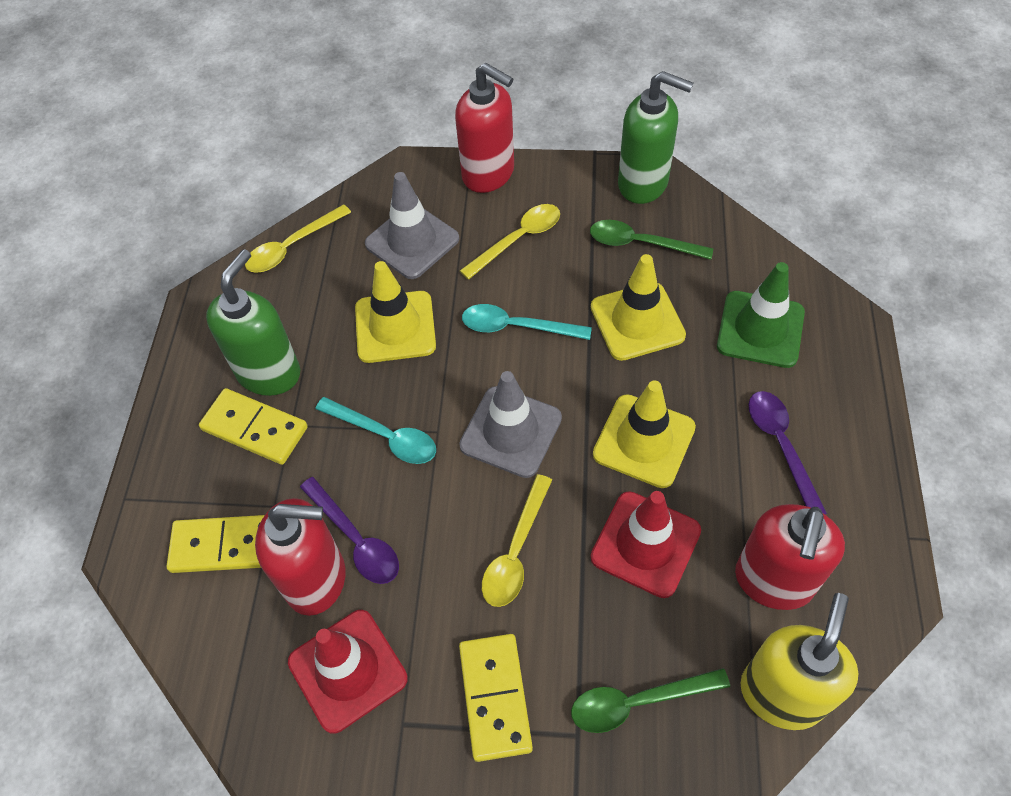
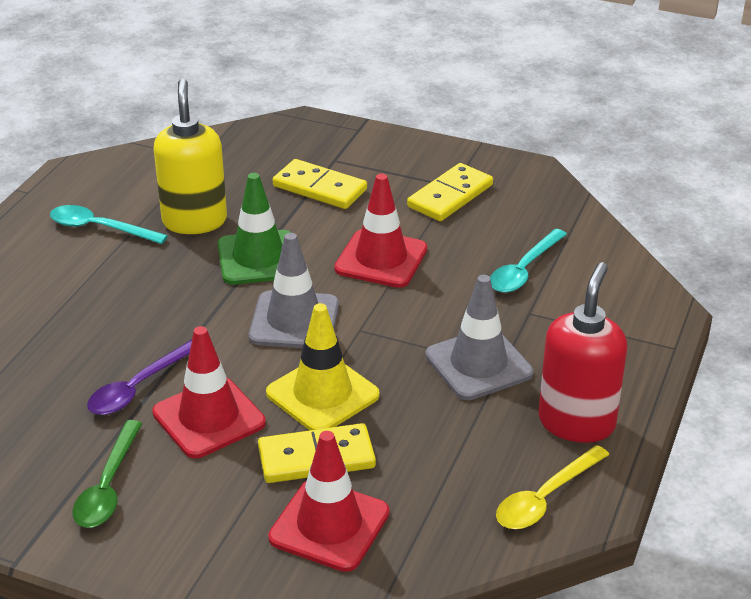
green soap dispenser: 2 -> 0
green spoon: 2 -> 1
purple spoon: 2 -> 1
red soap dispenser: 3 -> 1
red traffic cone: 2 -> 3
yellow spoon: 3 -> 1
yellow traffic cone: 3 -> 1

